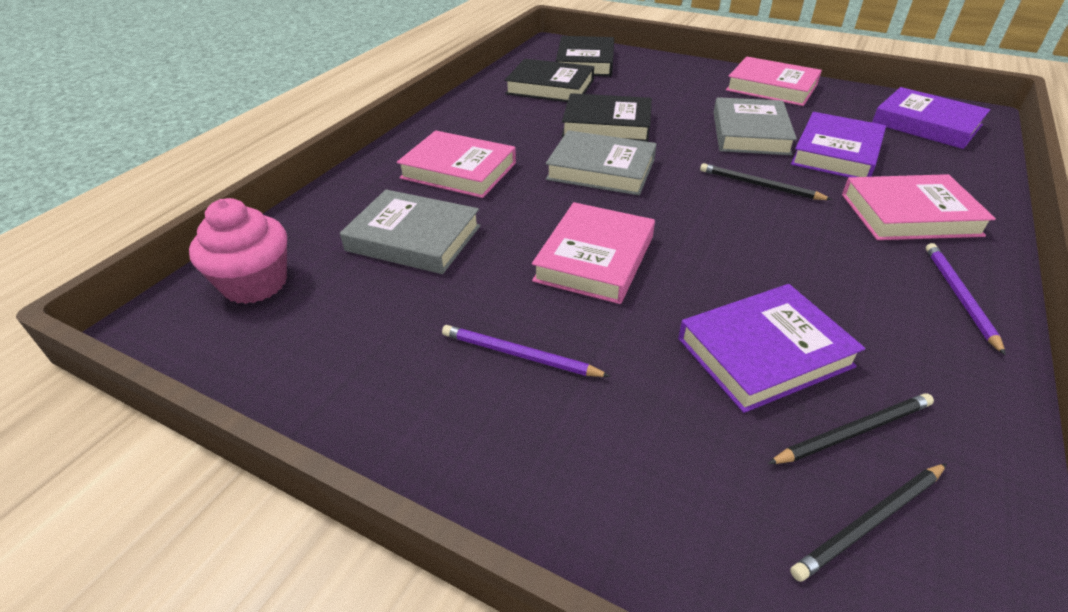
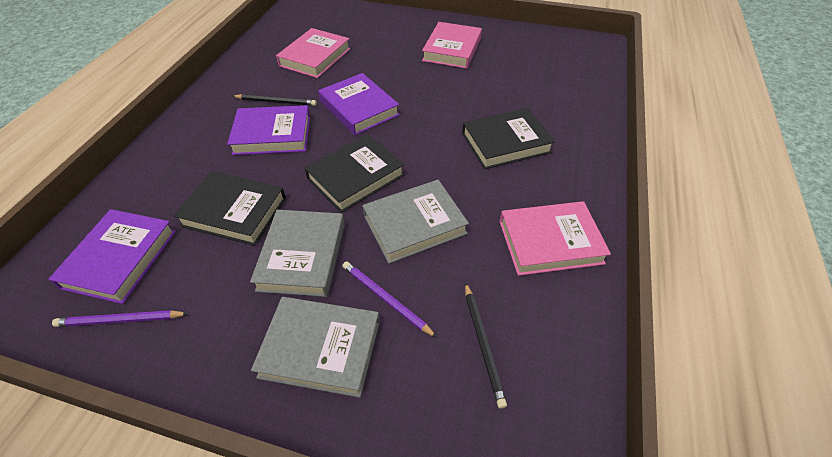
black pencil: 3 -> 2
pink book: 4 -> 3
pink cupcake: 1 -> 0

